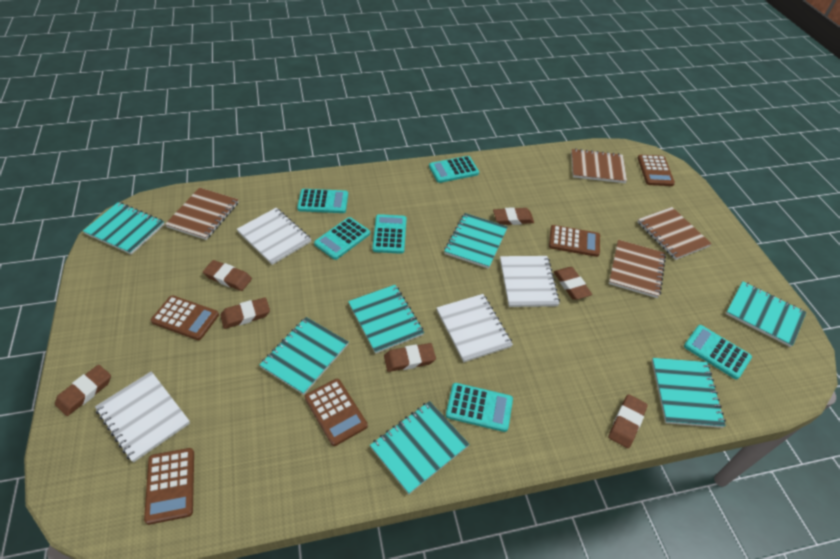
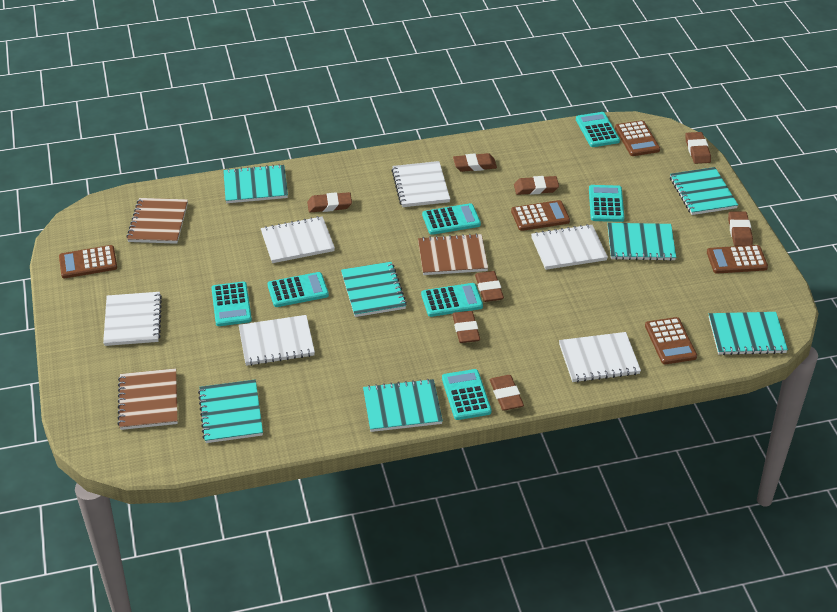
brown eraser: 7 -> 8
brown notebook: 4 -> 3
turquoise calculator: 6 -> 7
white notebook: 4 -> 6

